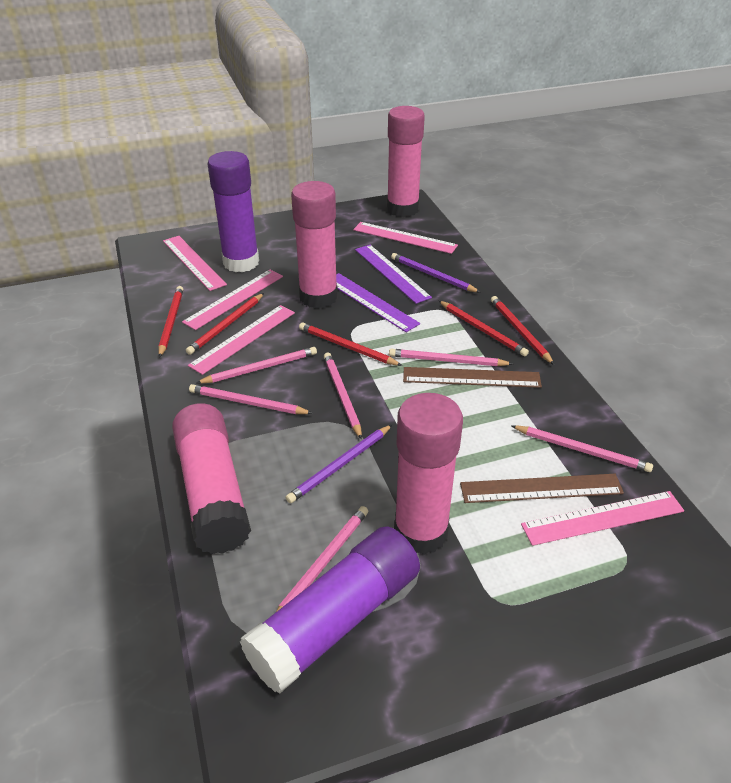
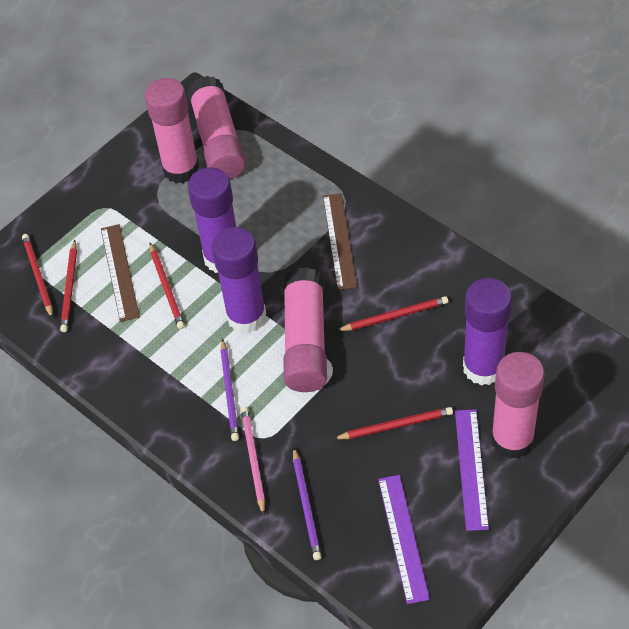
pink pencil: 6 -> 1
pink ruler: 5 -> 0
purple glue stick: 2 -> 3

